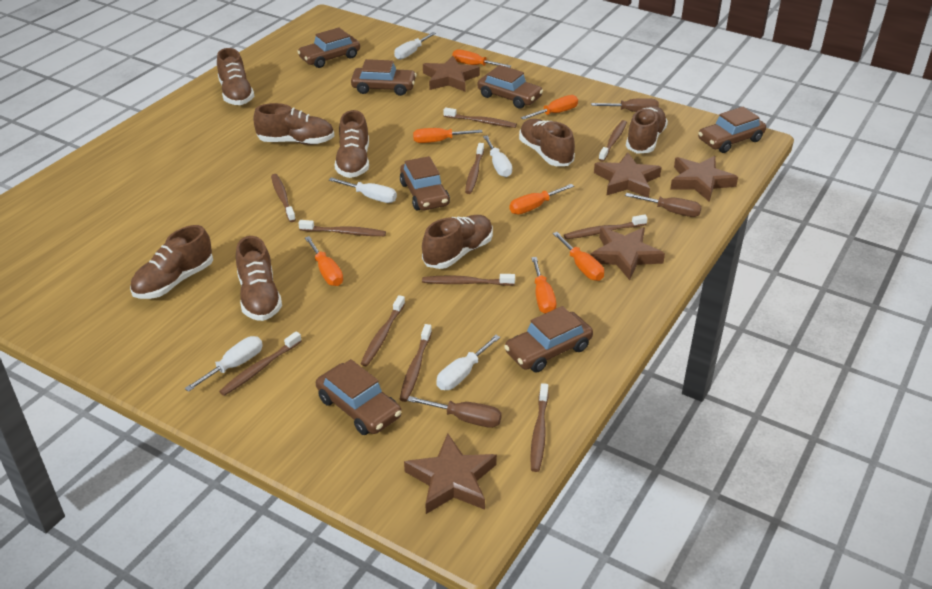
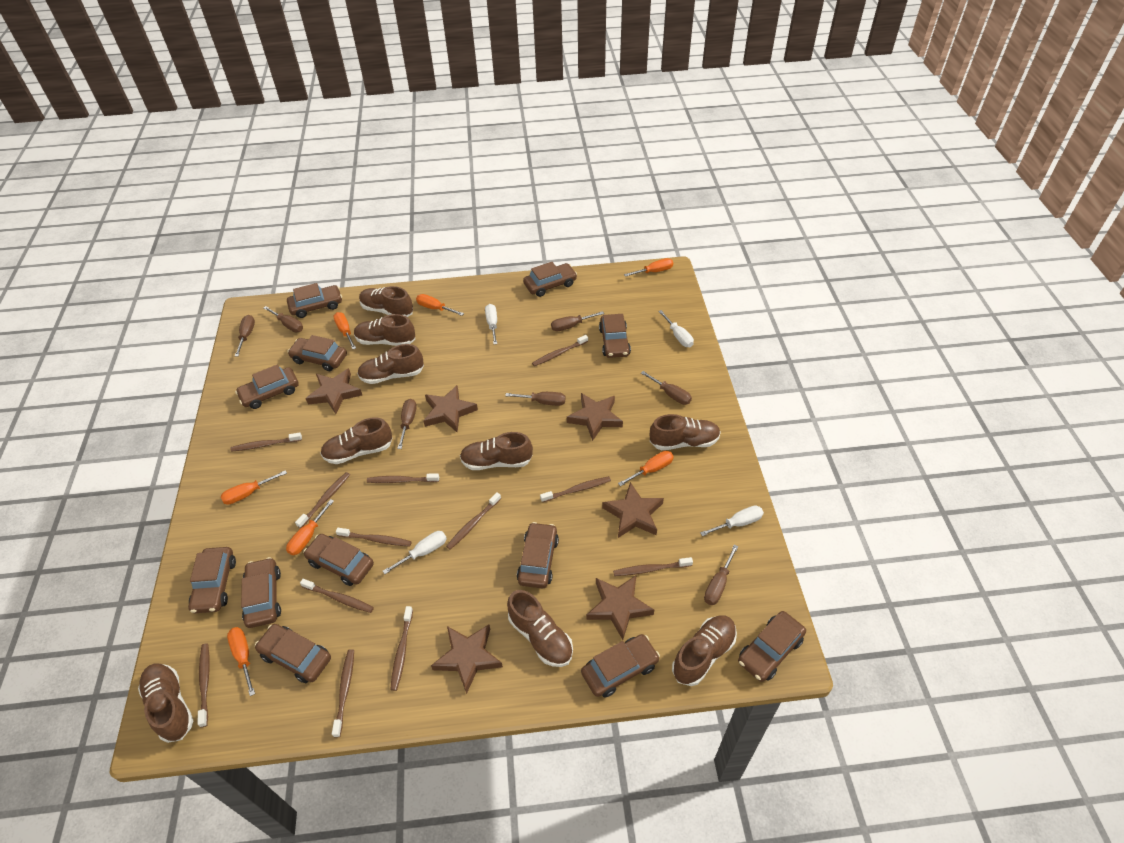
brown car: 7 -> 12
brown screwdriver: 3 -> 7
brown shoe: 8 -> 9
brown star: 5 -> 6
brown toothbrush: 11 -> 12
white screwdriver: 5 -> 4

